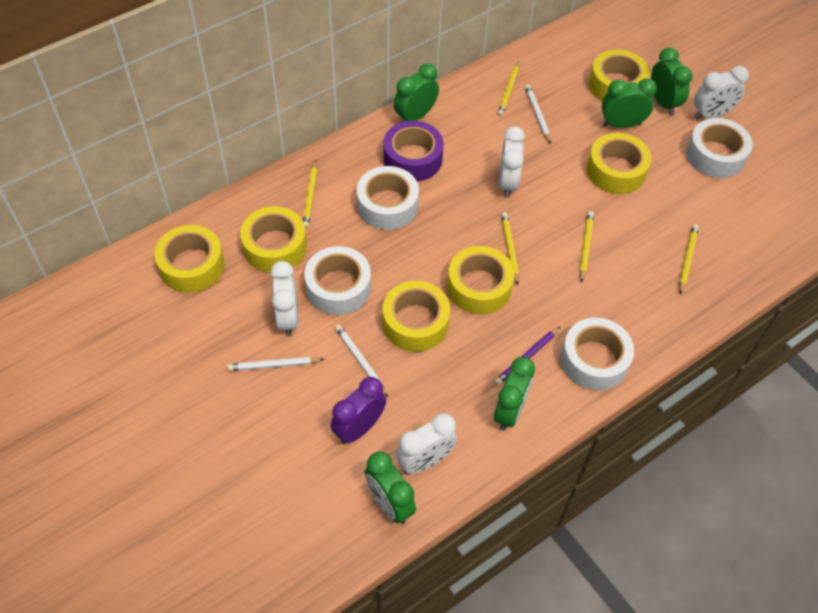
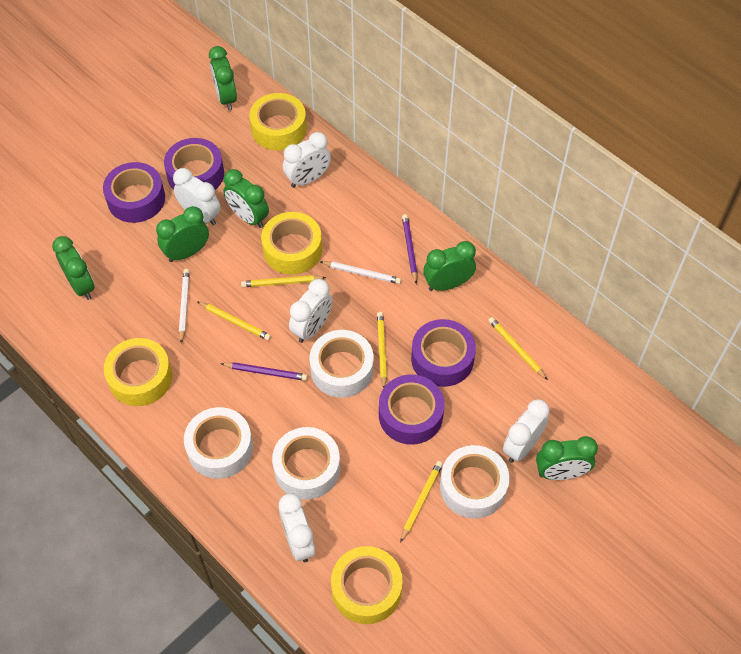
green clock: 5 -> 6
purple clock: 1 -> 0
purple pencil: 1 -> 2
purple tape: 1 -> 4
white clock: 4 -> 5
white pencil: 3 -> 2
yellow tape: 6 -> 4

